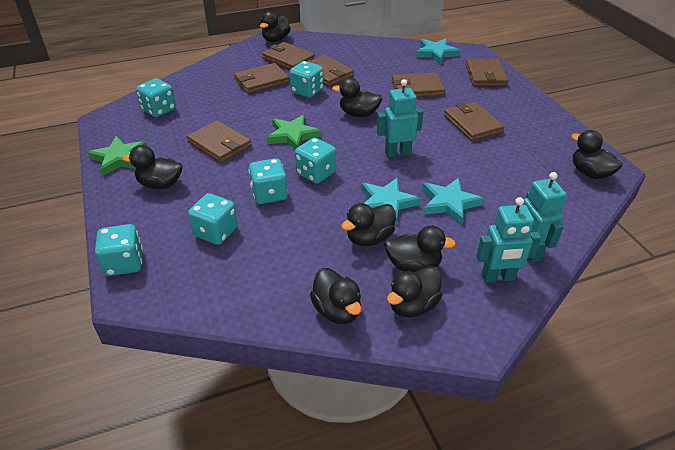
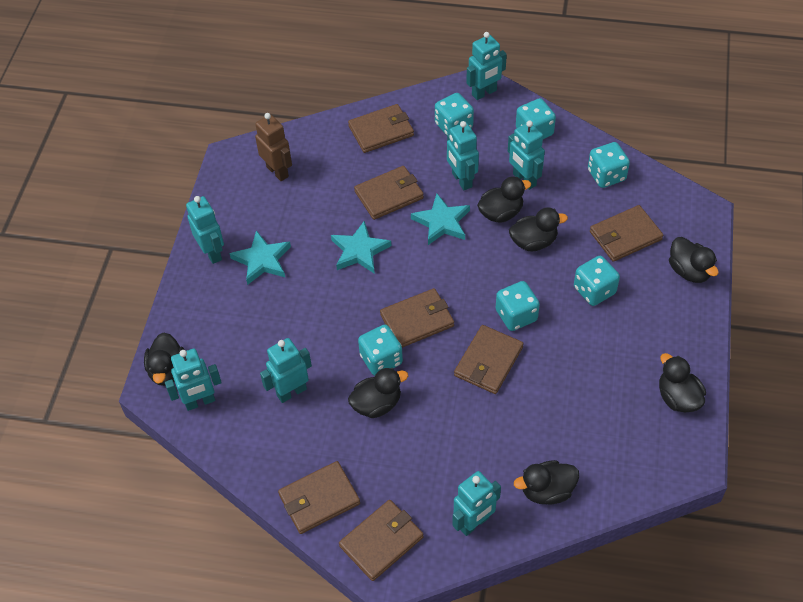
black duck: 8 -> 7
brown robot: 0 -> 1
green star: 2 -> 0
turquoise robot: 3 -> 7

